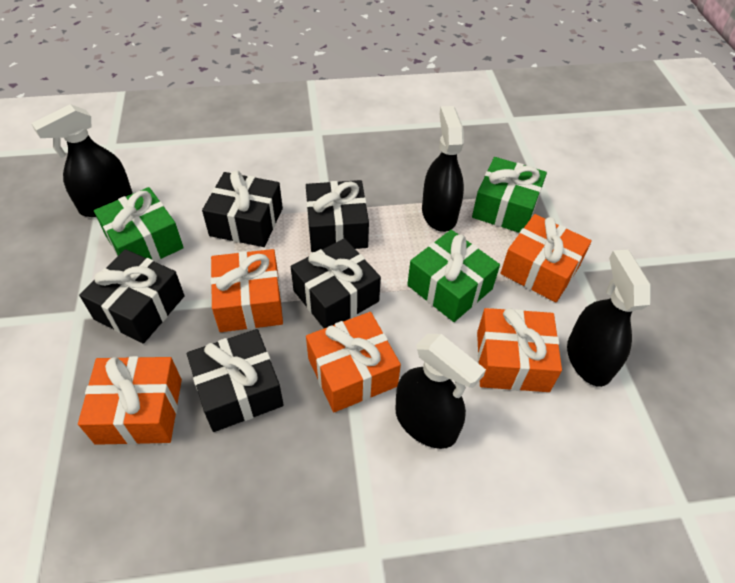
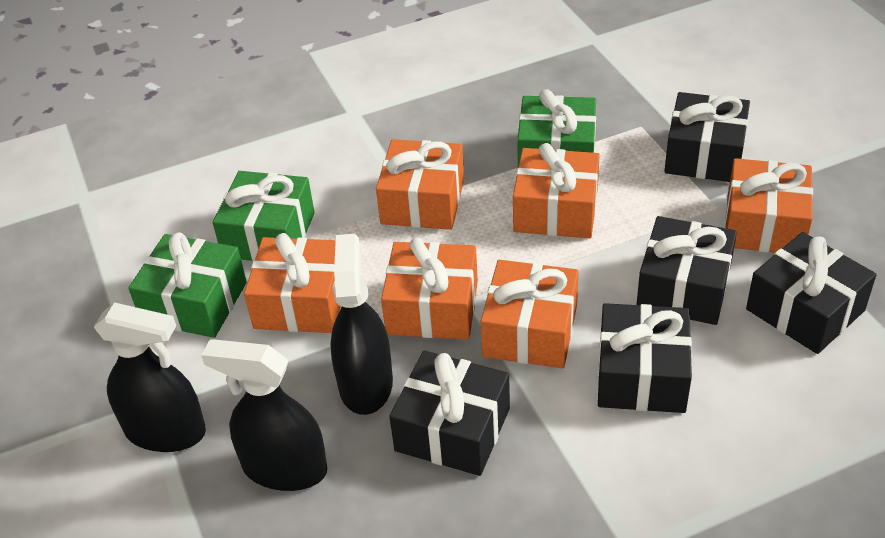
black spray bottle: 4 -> 3
orange gift: 5 -> 6

